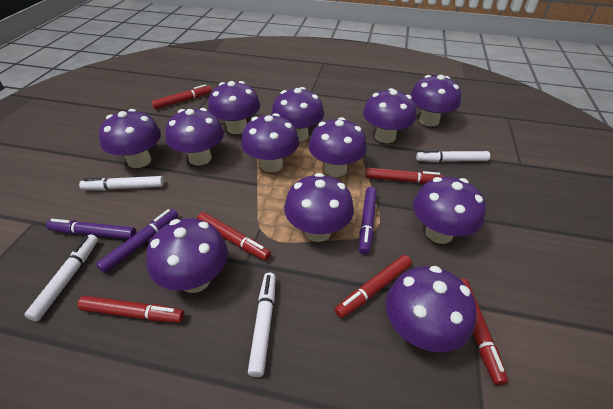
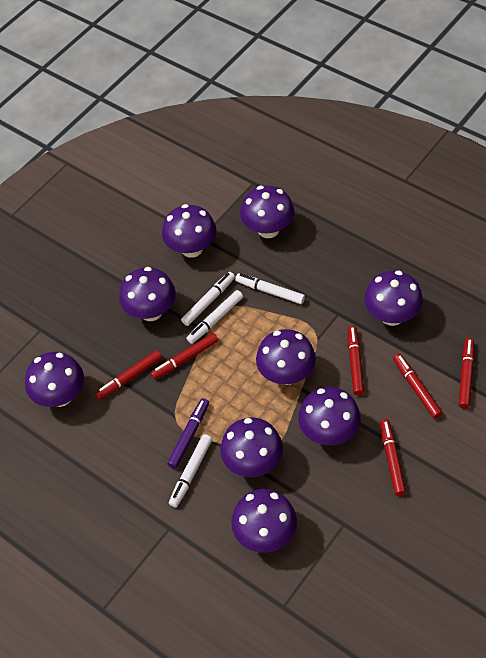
purple marker: 3 -> 1
purple mushroom: 12 -> 9

